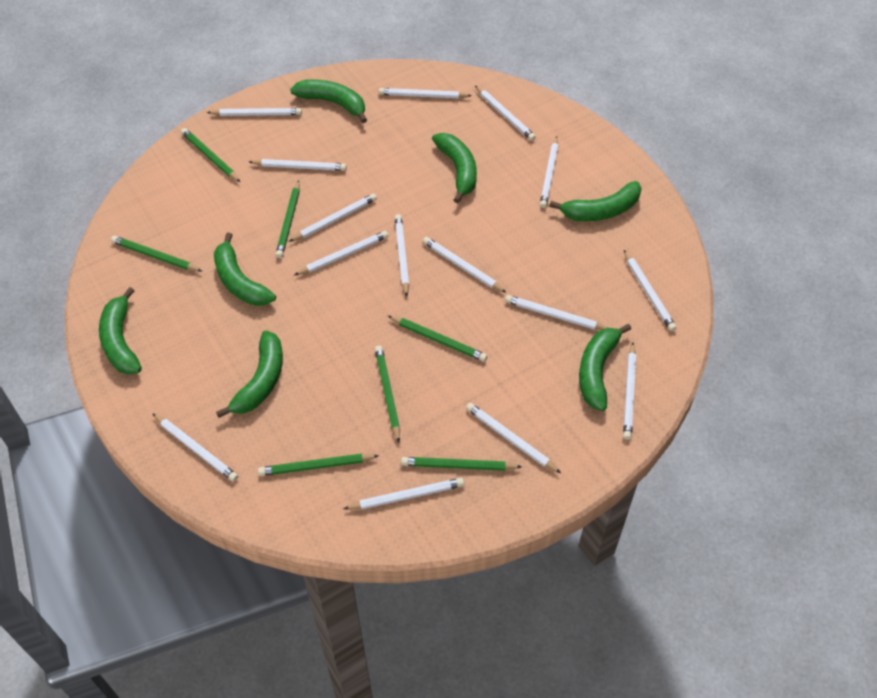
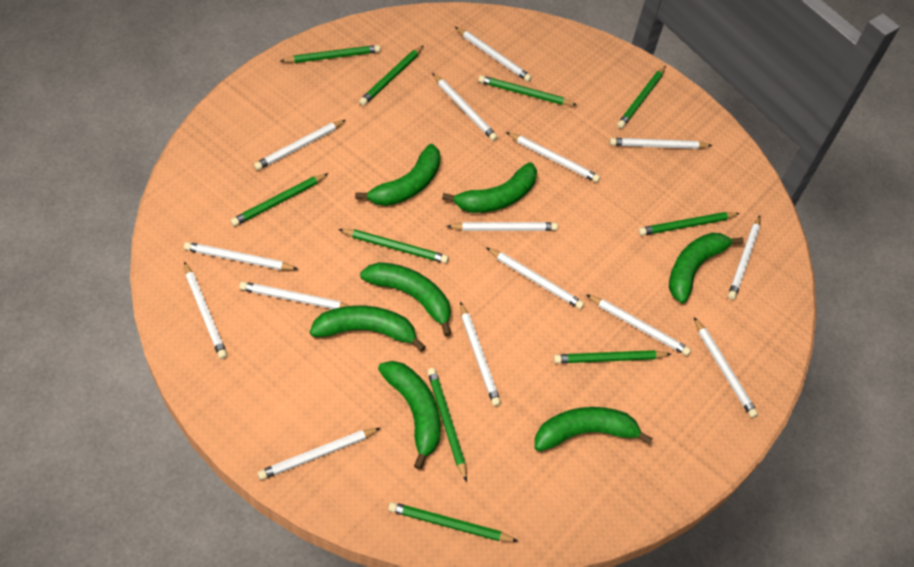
green pencil: 7 -> 10

